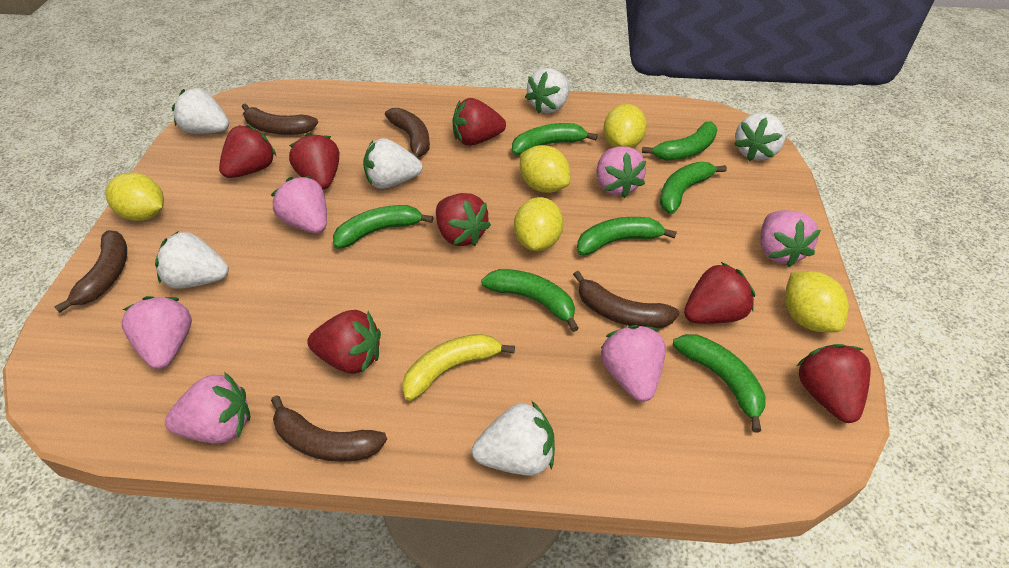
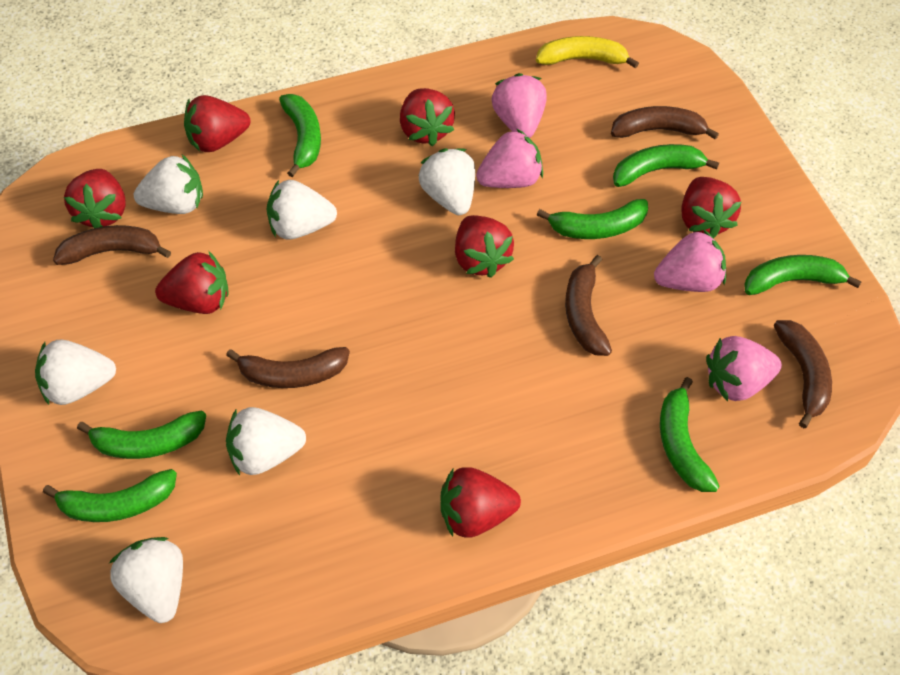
pink strawberry: 6 -> 4
yellow lemon: 5 -> 0

